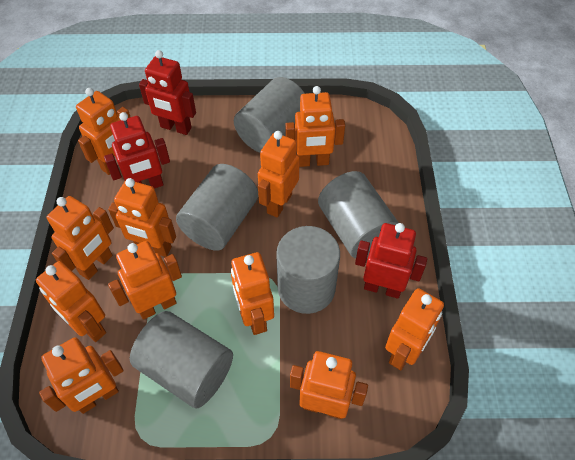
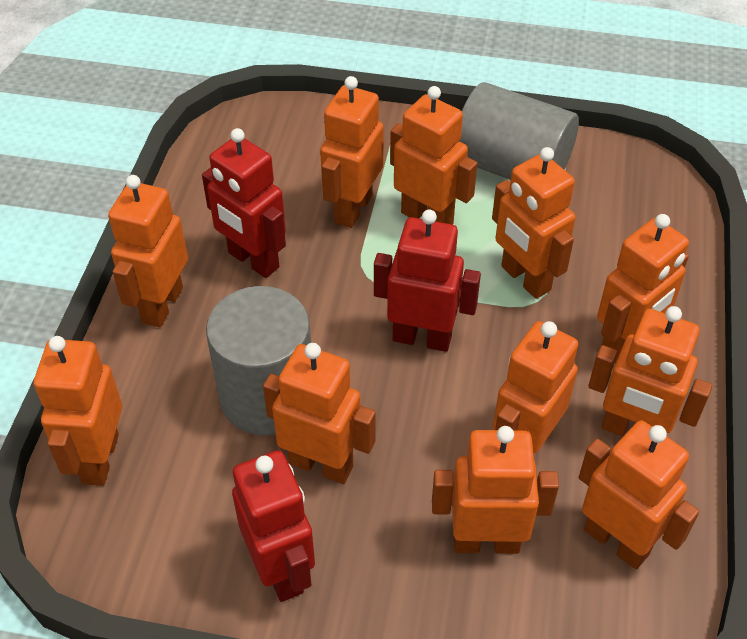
grey cylinder: 5 -> 2

